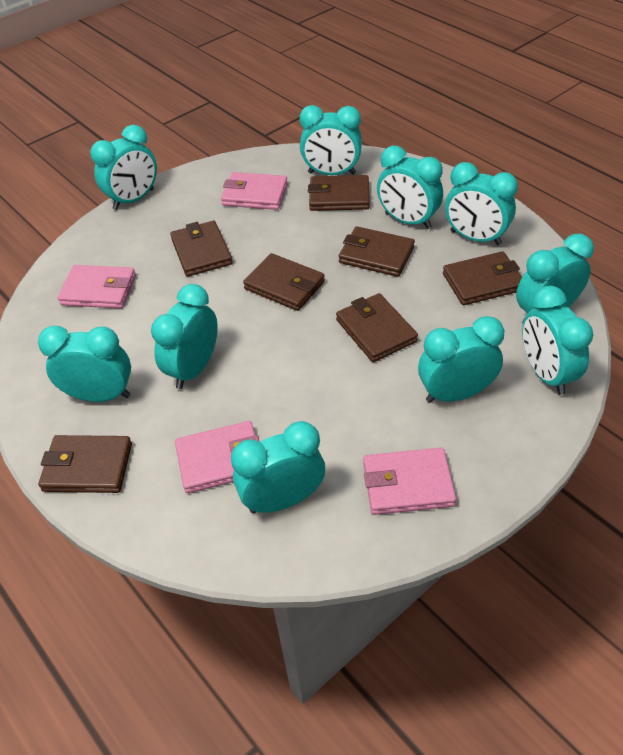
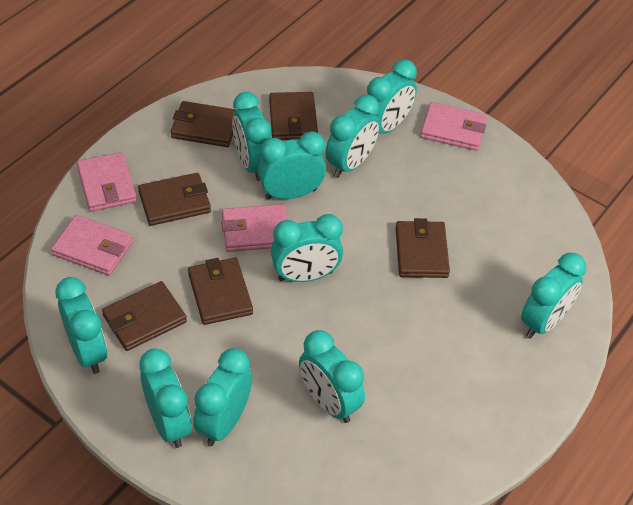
brown wallet: 7 -> 6

